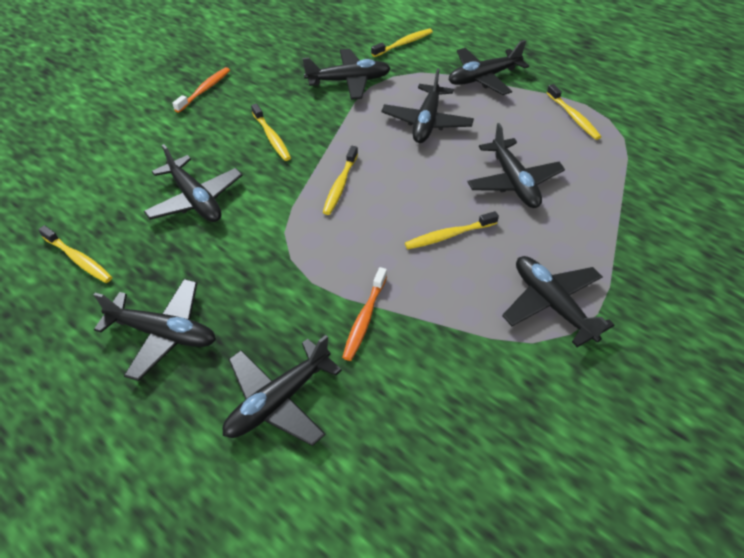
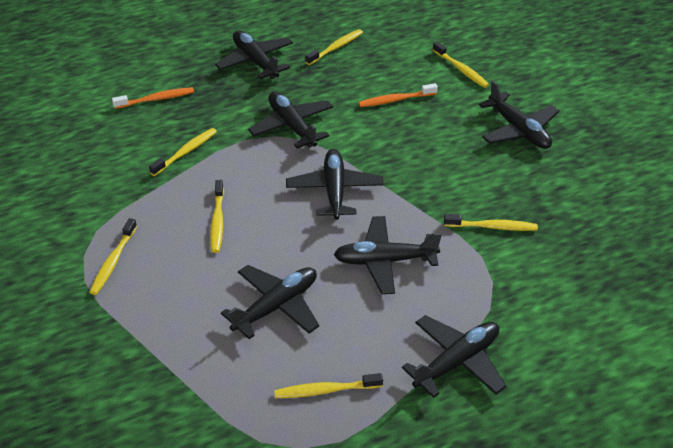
black plane: 8 -> 7
yellow toothbrush: 6 -> 7

